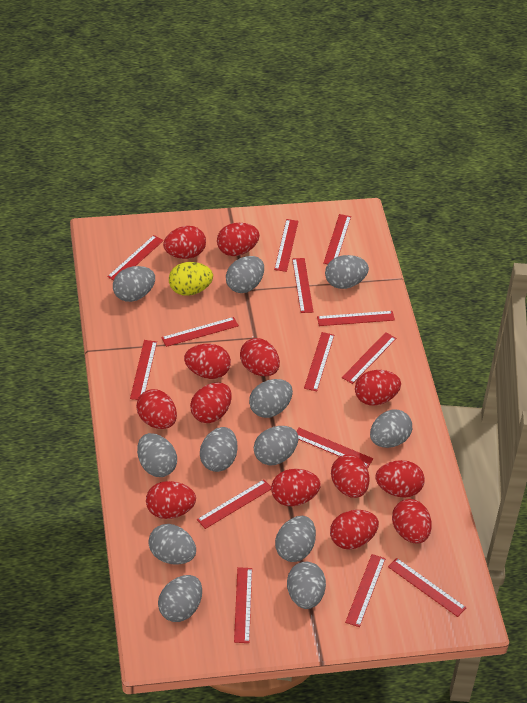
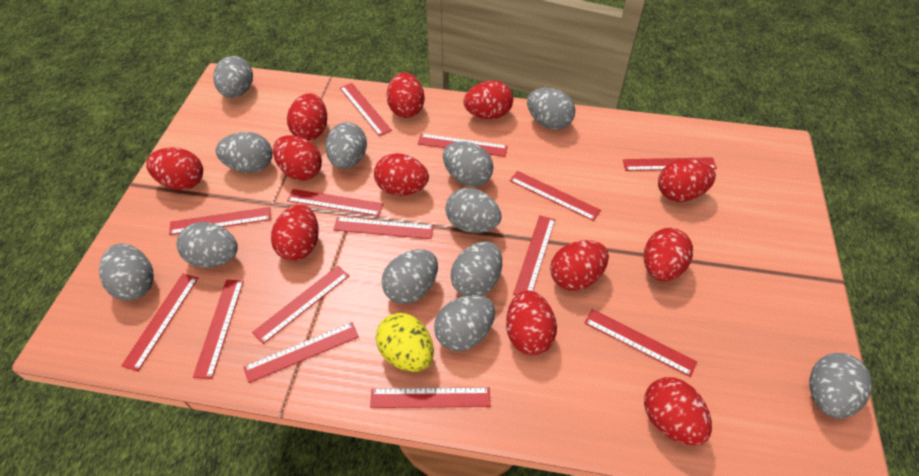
red egg: 13 -> 12

